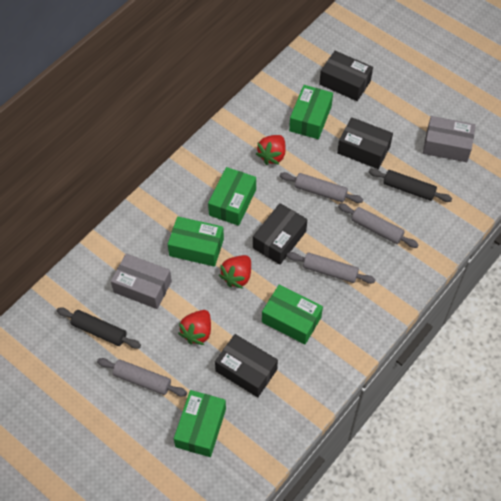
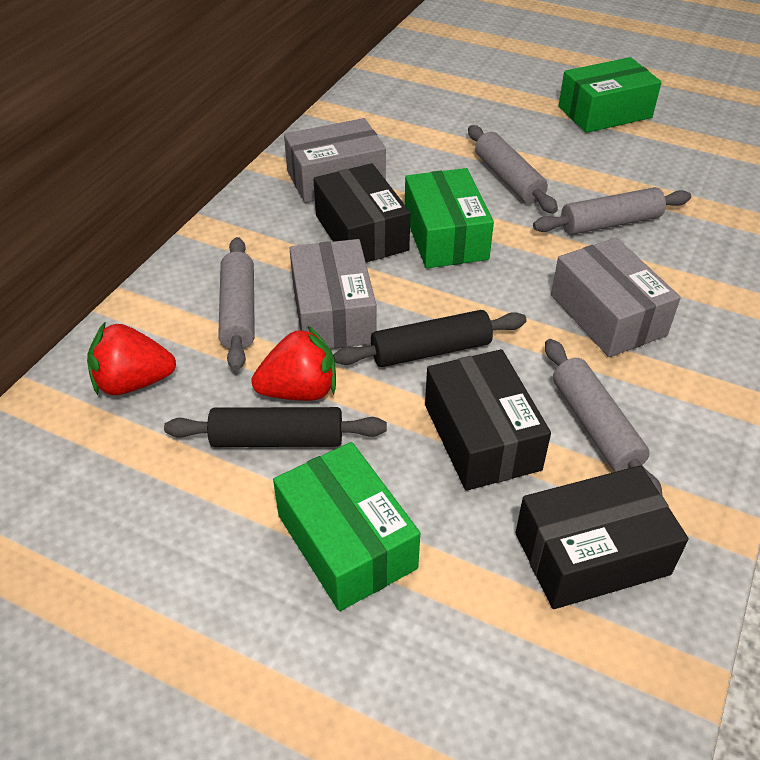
black box: 4 -> 3
green box: 5 -> 3
grey box: 2 -> 3
red strawberry: 3 -> 2

